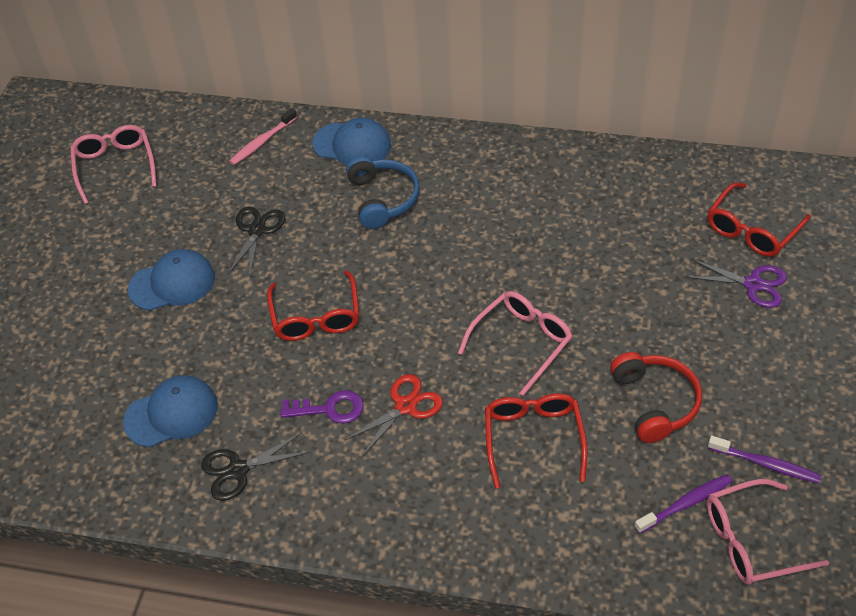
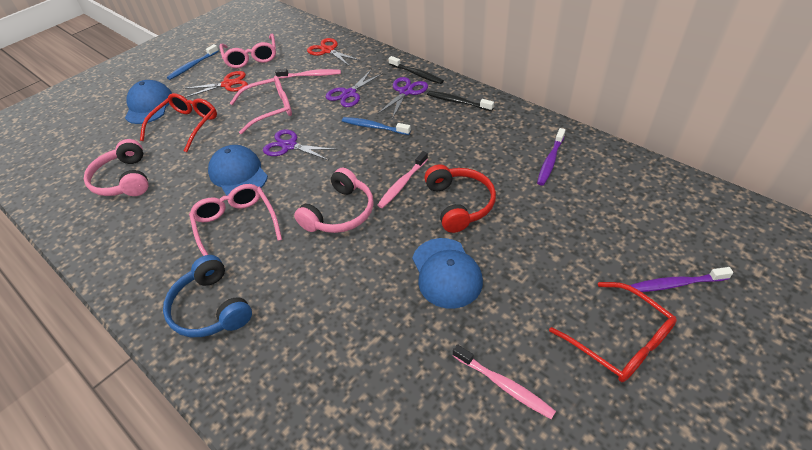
black scissors: 2 -> 0
black toothbrush: 0 -> 2
blue toothbrush: 0 -> 2
pink headphones: 0 -> 2
pink toothbrush: 1 -> 3
purple key: 1 -> 0
purple scissors: 1 -> 3
red glasses: 3 -> 2
red scissors: 1 -> 2

